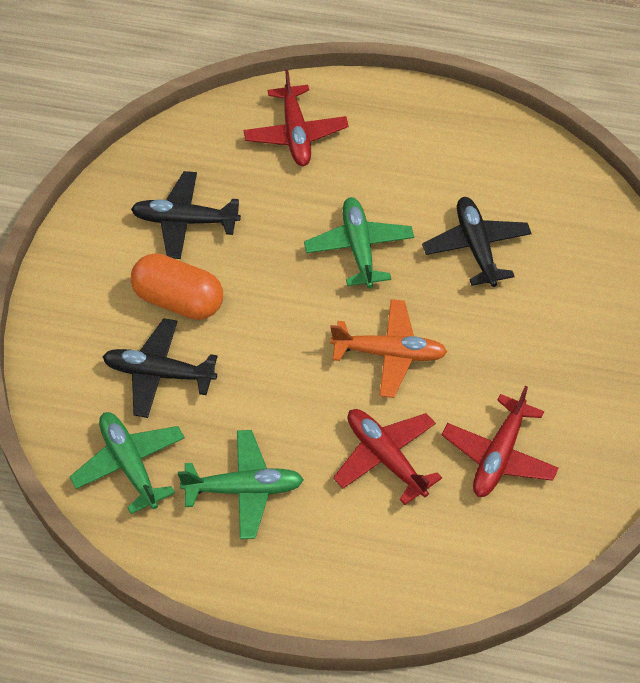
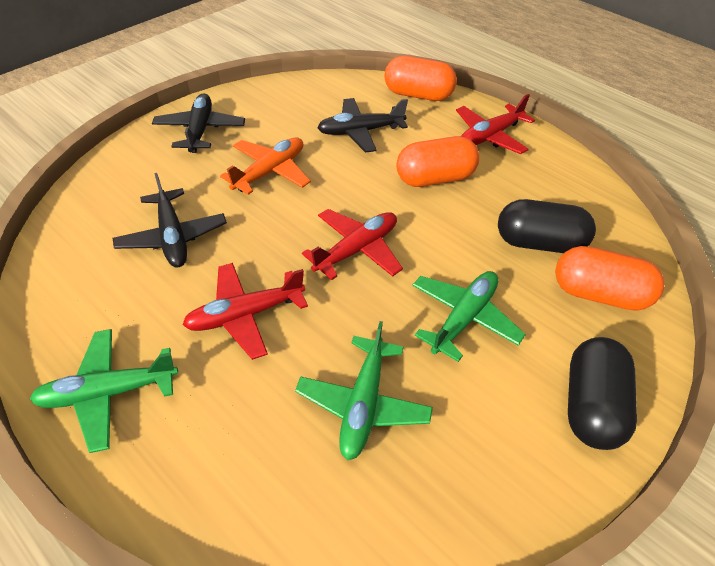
black capsule: 0 -> 2
orange capsule: 1 -> 3

